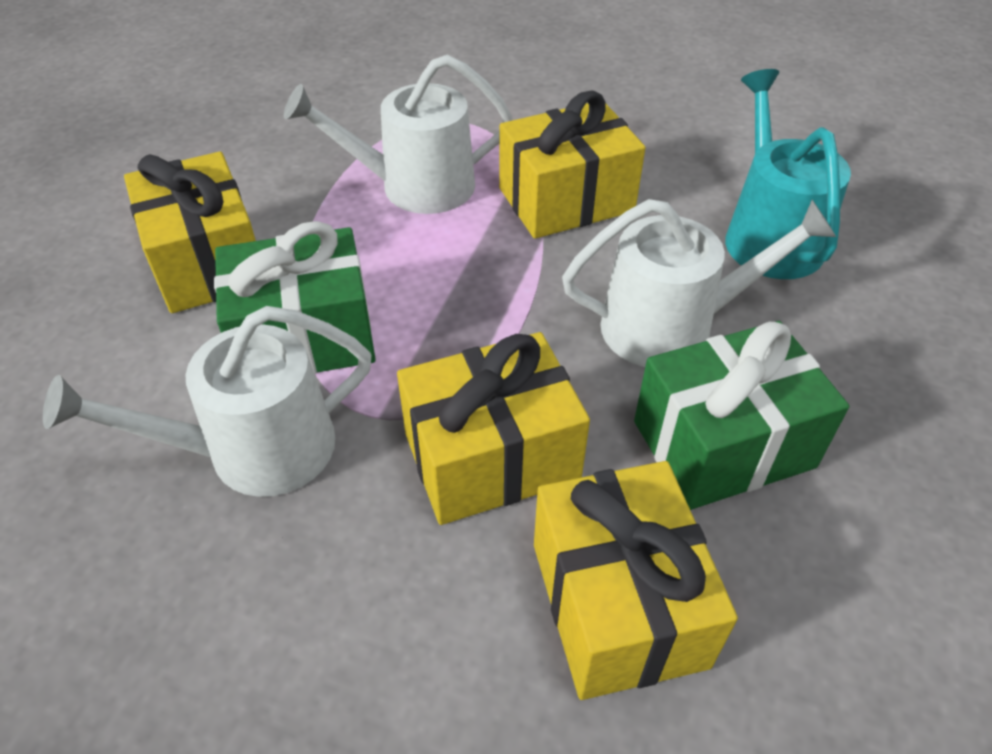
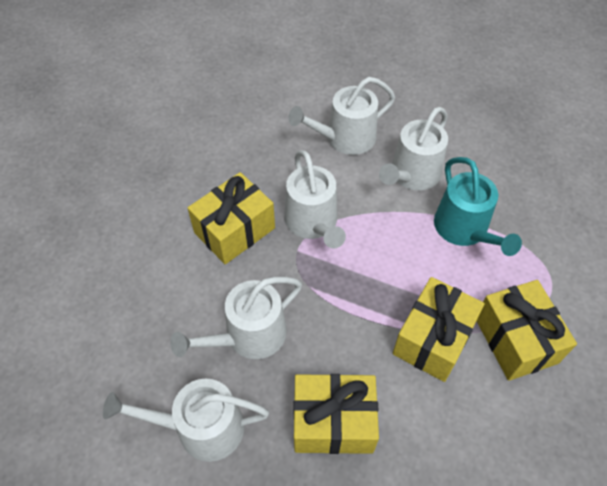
green gift: 2 -> 0
white watering can: 3 -> 5

